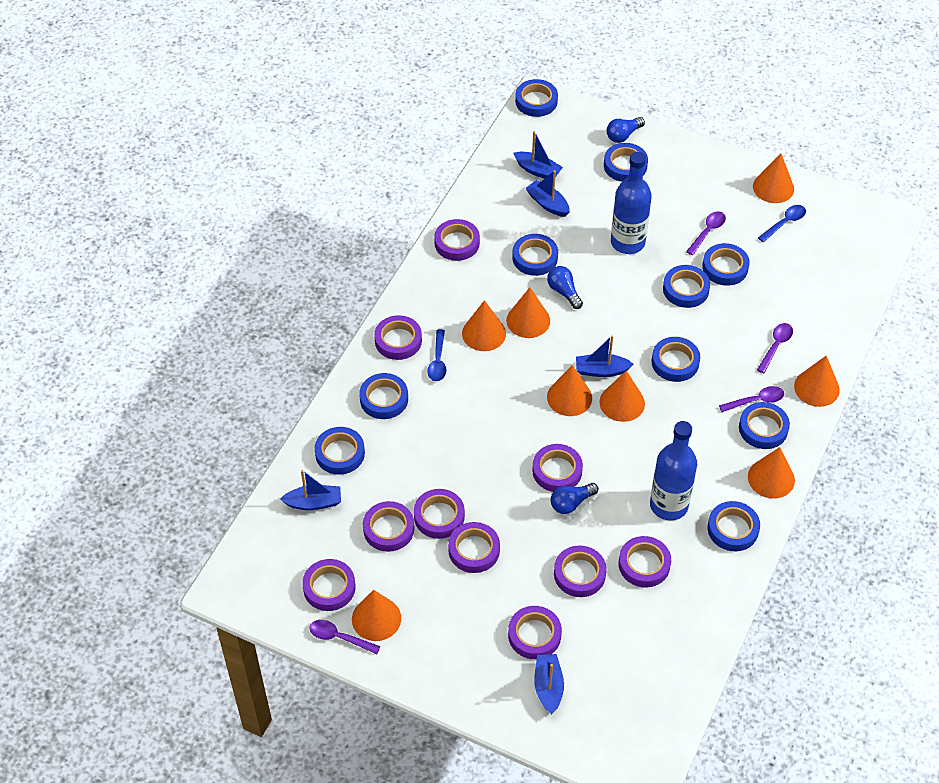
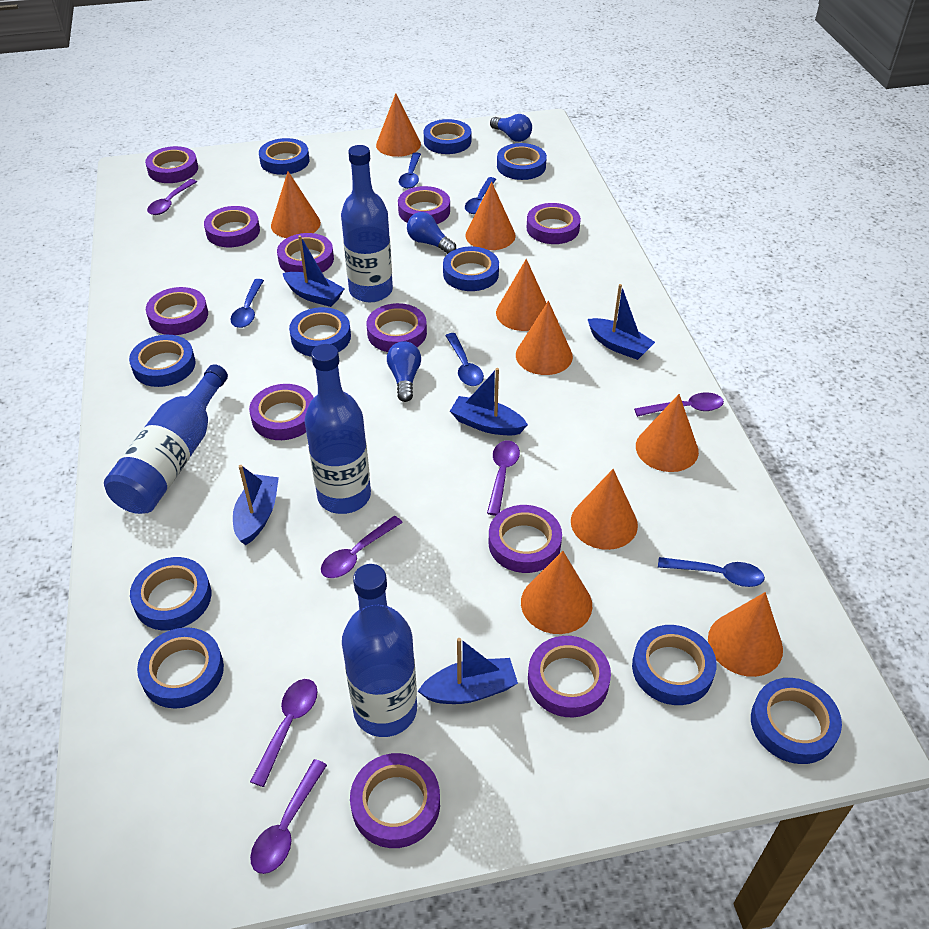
blue bottle: 2 -> 4
blue spoon: 2 -> 5
orange cone: 8 -> 9
purple spoon: 4 -> 6
purple tape: 10 -> 11

